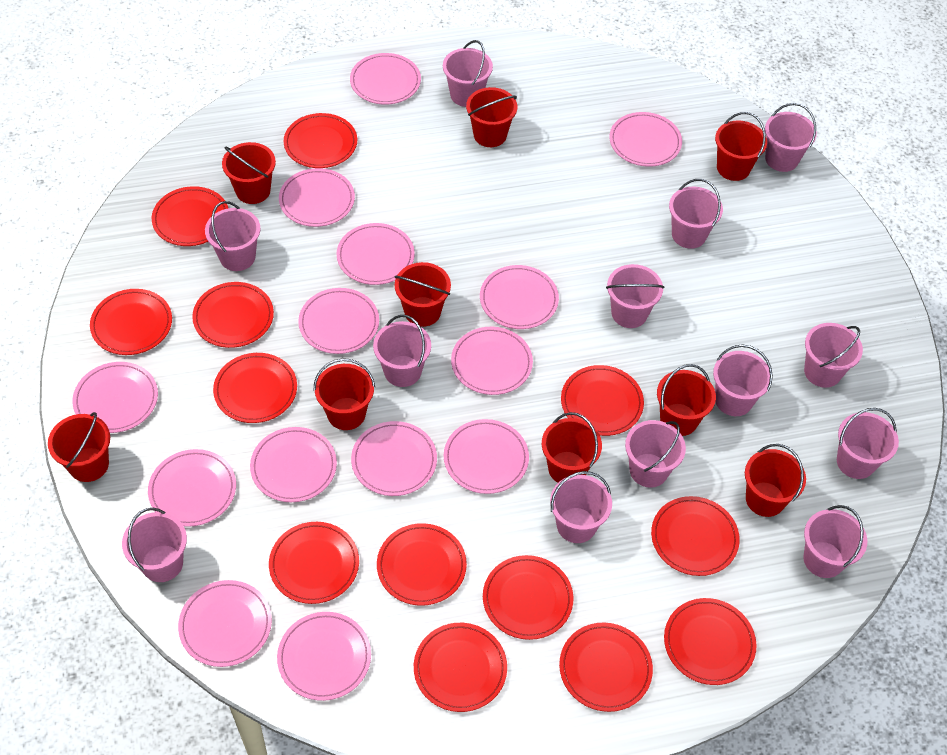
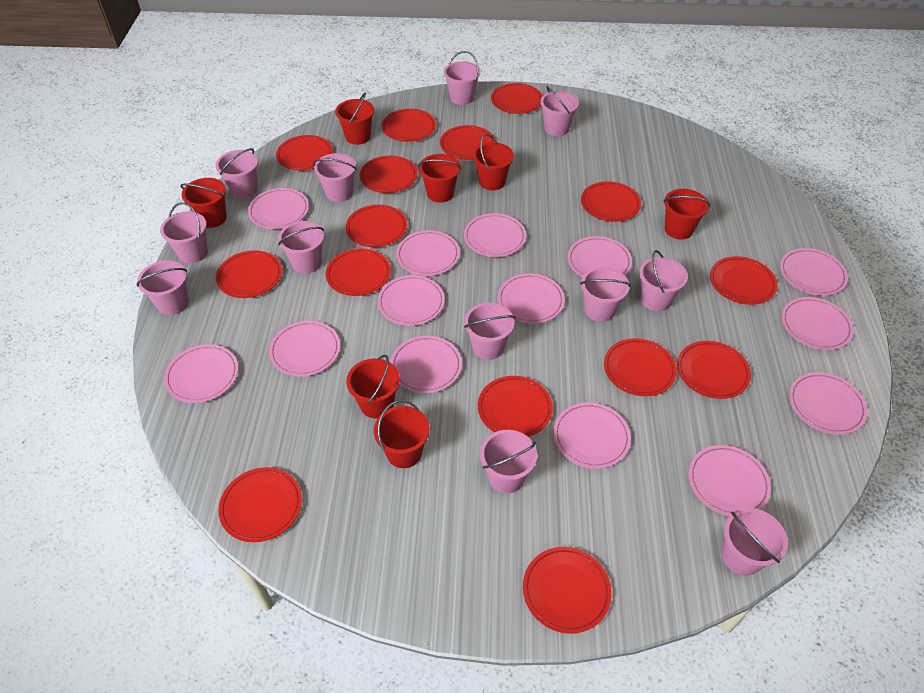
pink bucket: 13 -> 12
red bucket: 9 -> 7
red plate: 13 -> 15

